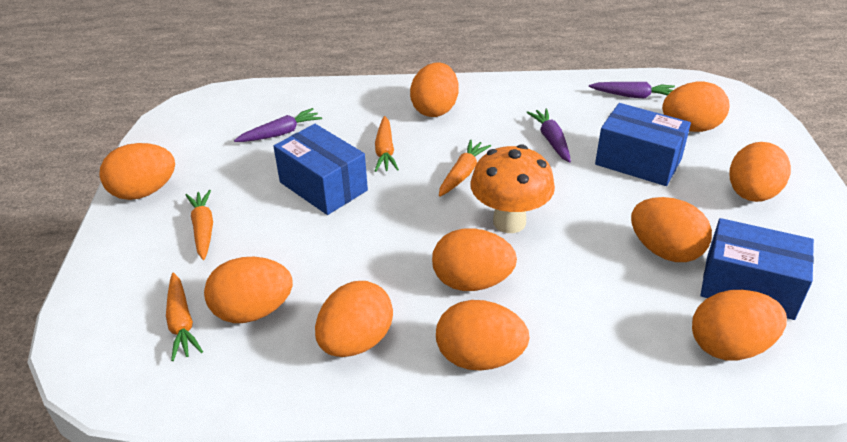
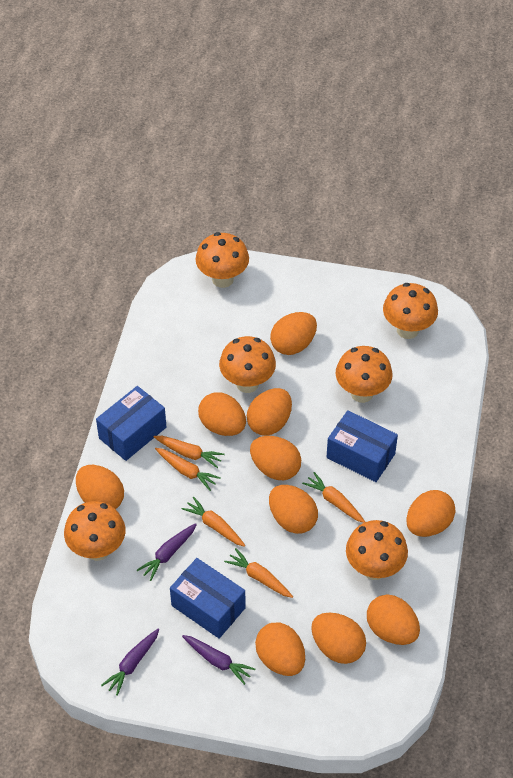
orange carrot: 4 -> 5
orange mushroom: 1 -> 6

